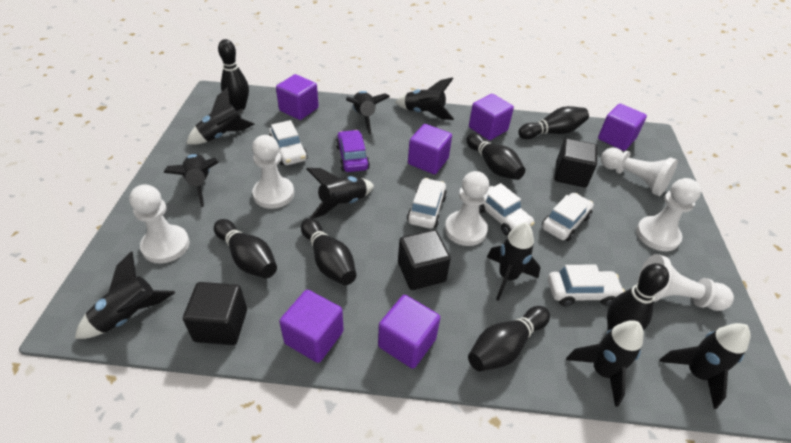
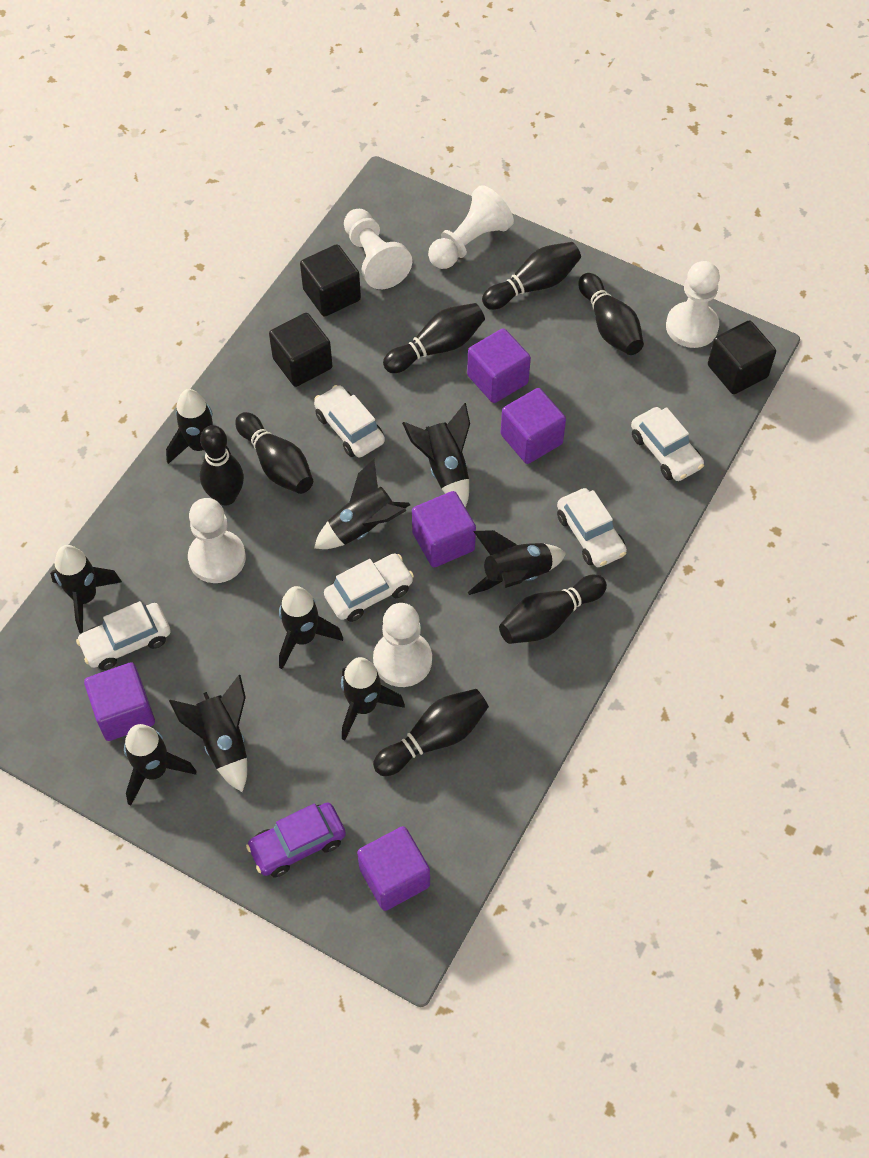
purple cube: 6 -> 5
white pawn: 6 -> 5

